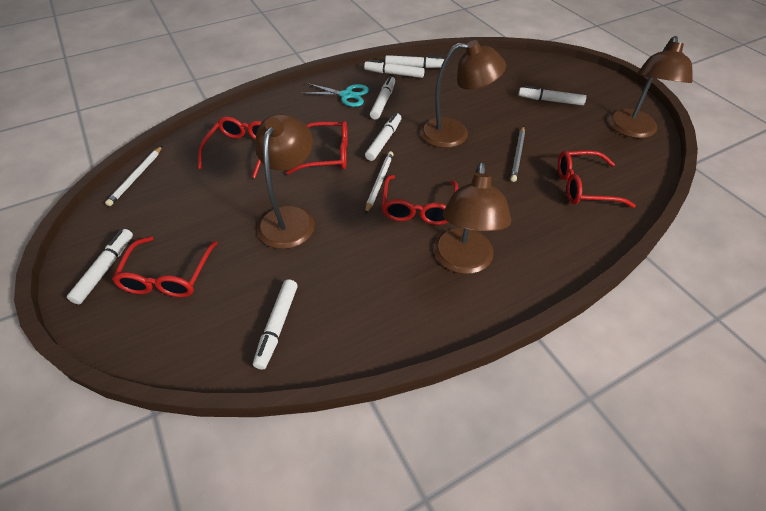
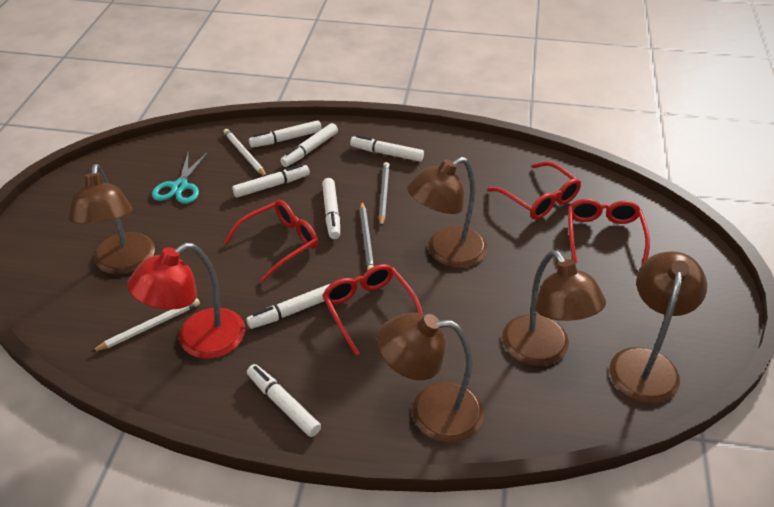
brown lamp: 4 -> 5
grey pencil: 1 -> 2
red glasses: 5 -> 4
red lamp: 0 -> 1

